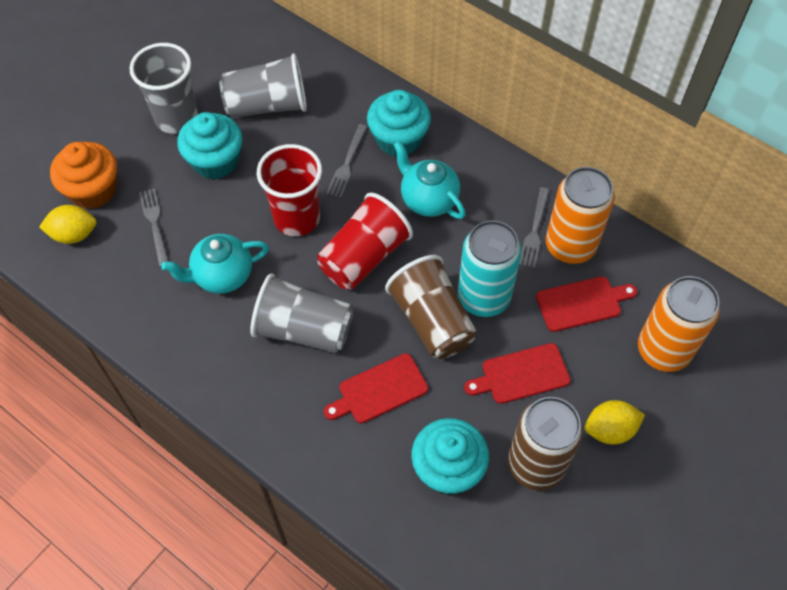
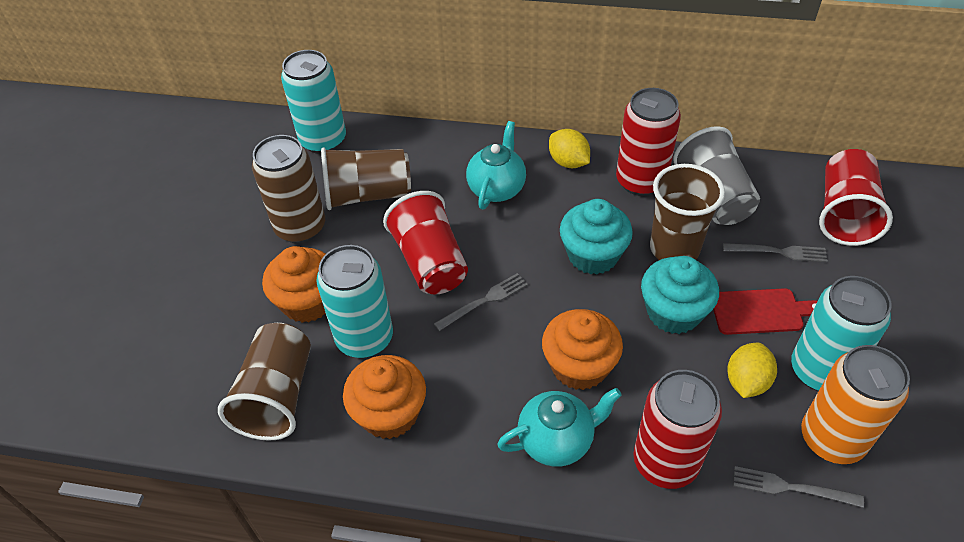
brown cup: 1 -> 3
grey cup: 3 -> 1
orange can: 2 -> 1
orange cupcake: 1 -> 3
red can: 0 -> 2
red cutting board: 3 -> 1
turquoise can: 1 -> 3
turquoise cupcake: 3 -> 2

